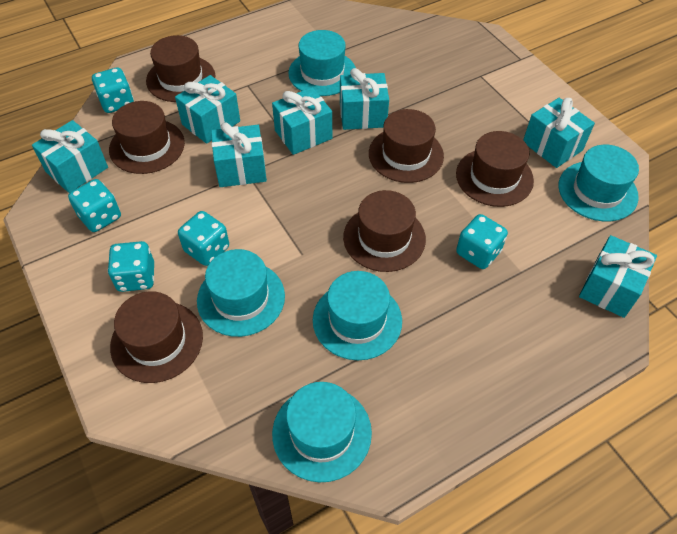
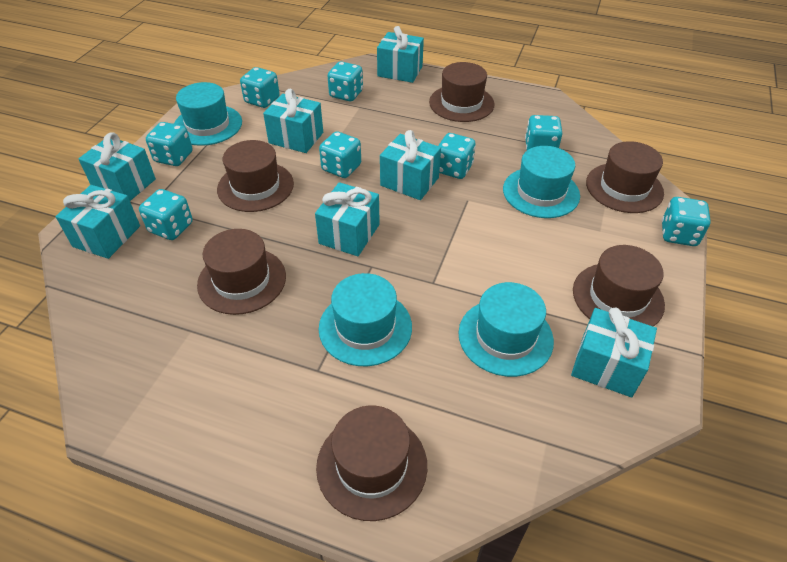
turquoise dice: 5 -> 8
turquoise hat: 5 -> 4

